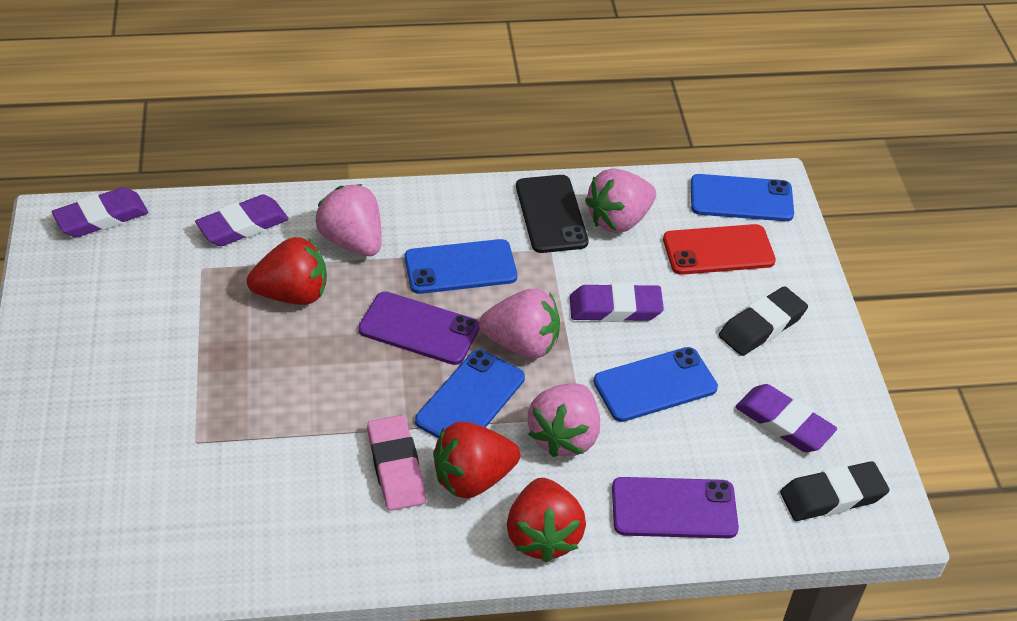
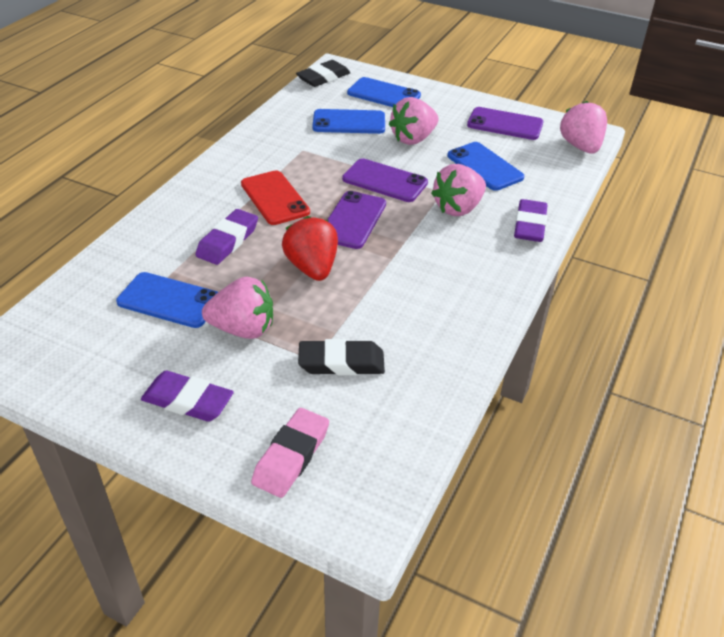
black phone: 1 -> 0
purple eraser: 4 -> 3
purple phone: 2 -> 3
red strawberry: 3 -> 1

